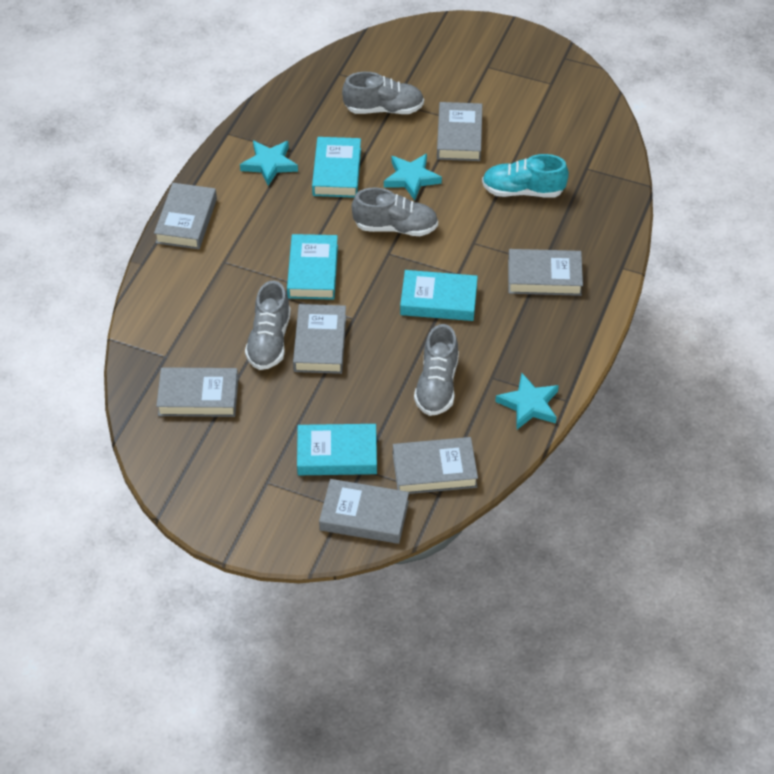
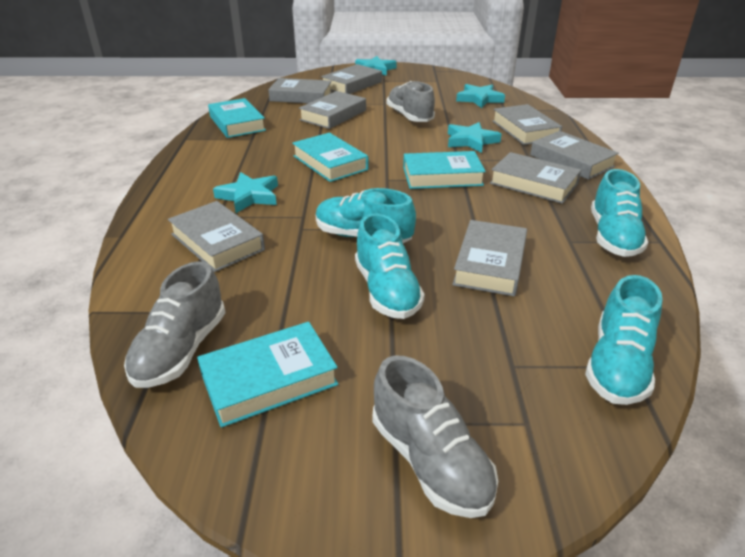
grey book: 7 -> 8
grey shoe: 4 -> 3
turquoise shoe: 1 -> 4
turquoise star: 3 -> 4

